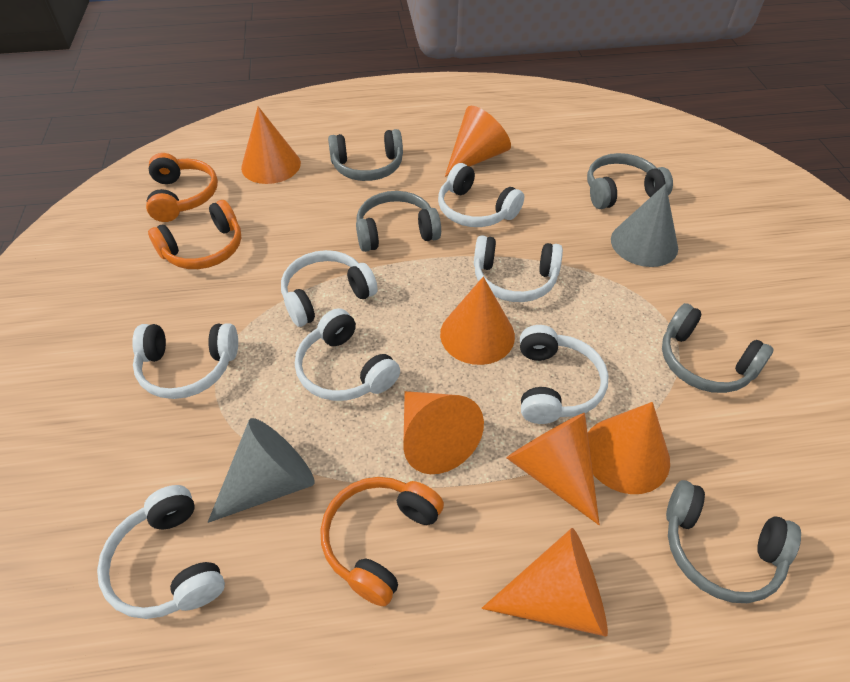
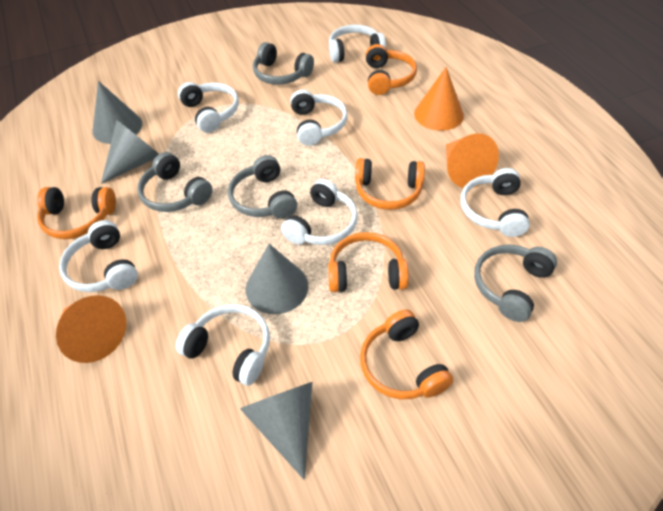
grey cone: 2 -> 4
grey headphones: 5 -> 4
orange cone: 7 -> 3
orange headphones: 3 -> 5

